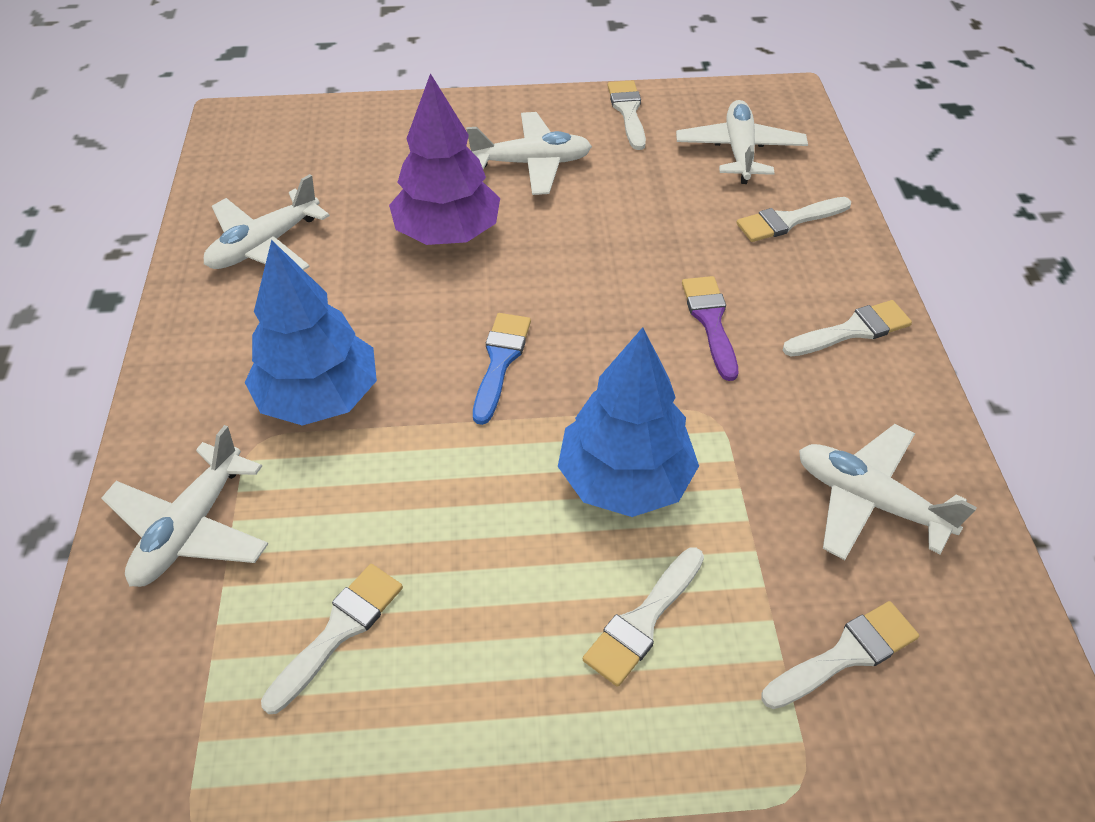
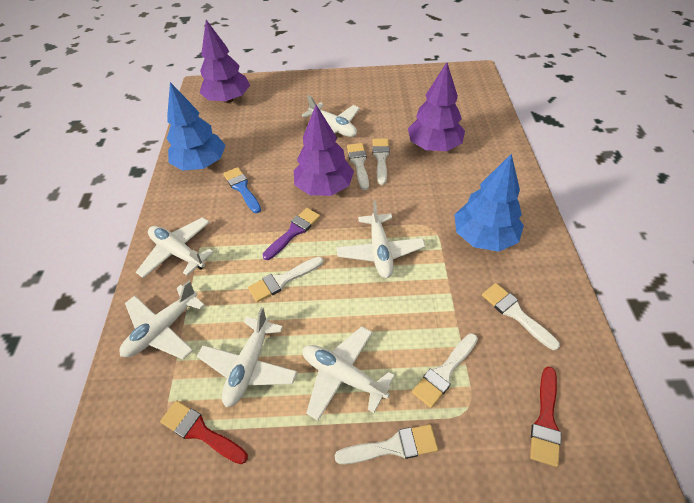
purple tree: 1 -> 3
red brush: 0 -> 2
white plane: 5 -> 6

